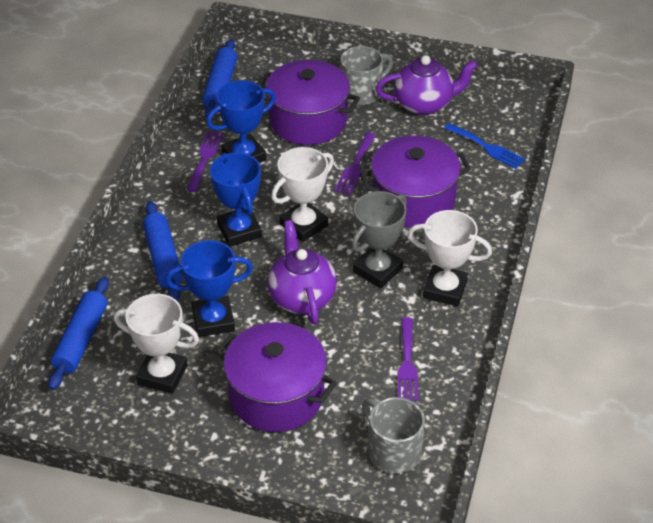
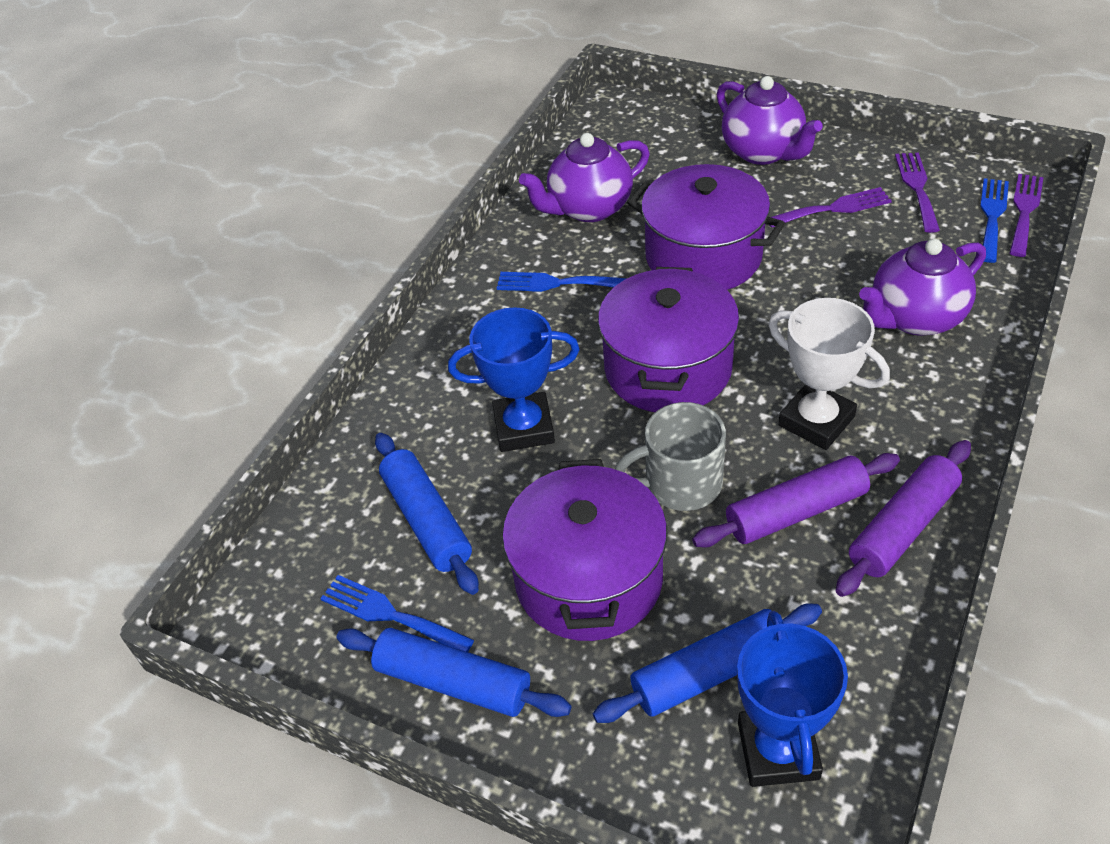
blue fork: 1 -> 3
blue trophy: 3 -> 2
grey mug: 2 -> 1
grey trophy: 1 -> 0
purple rolling pin: 0 -> 2
purple teapot: 2 -> 3
white trophy: 3 -> 1

